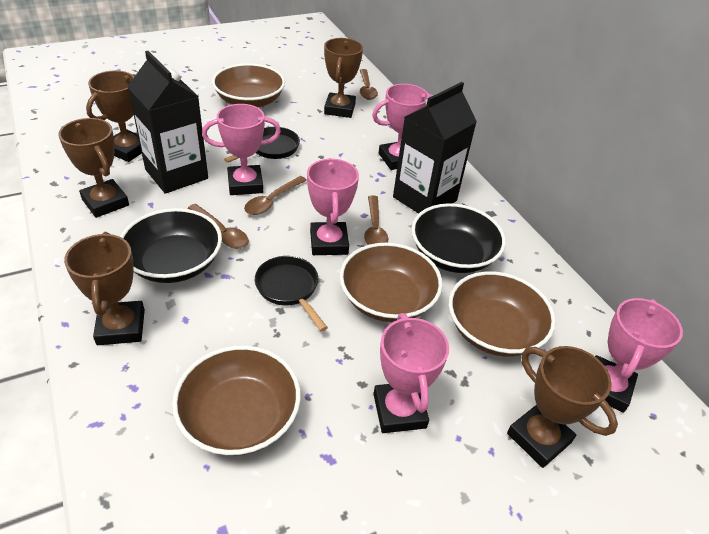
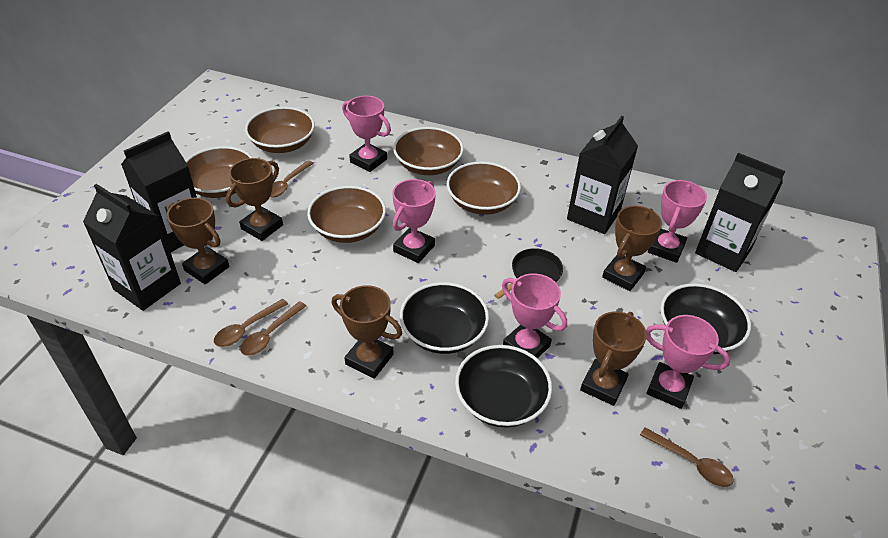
black bowl: 2 -> 3
black carton: 2 -> 4
black pan: 2 -> 1
brown bowl: 4 -> 5

